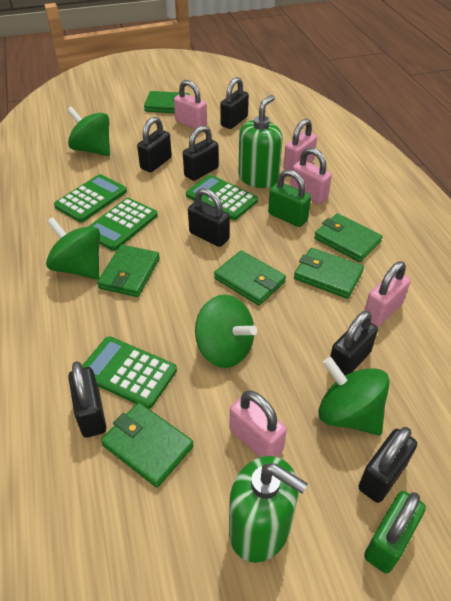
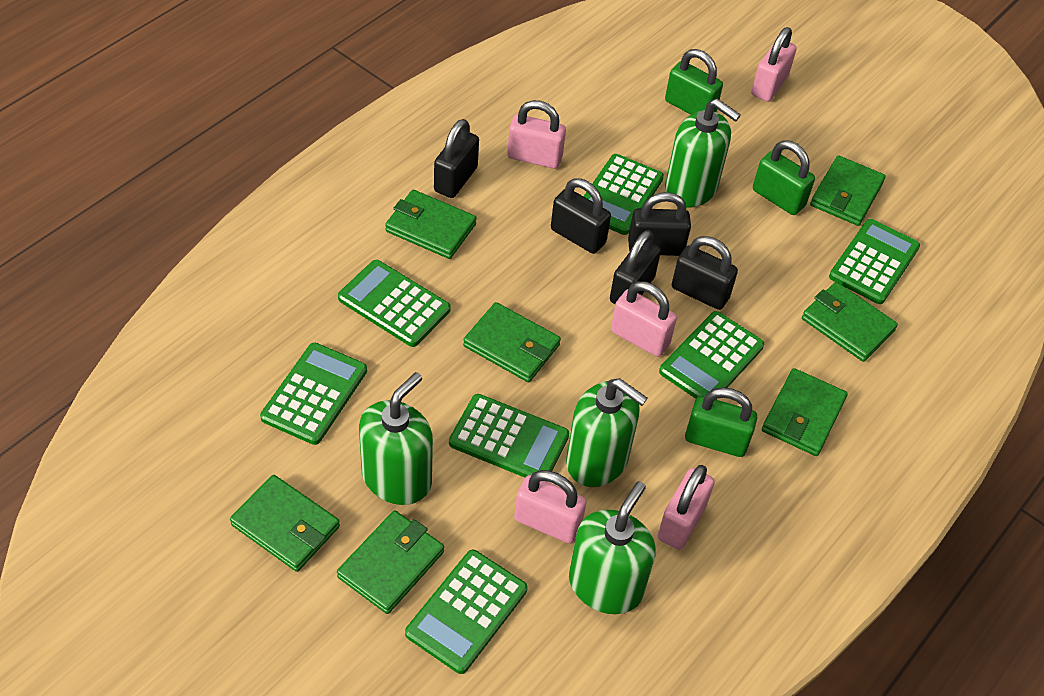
black padlock: 7 -> 5
green calculator: 4 -> 7
green padlock: 2 -> 3
green soap dispenser: 2 -> 4
green spinning top: 4 -> 0
green wallet: 6 -> 7

